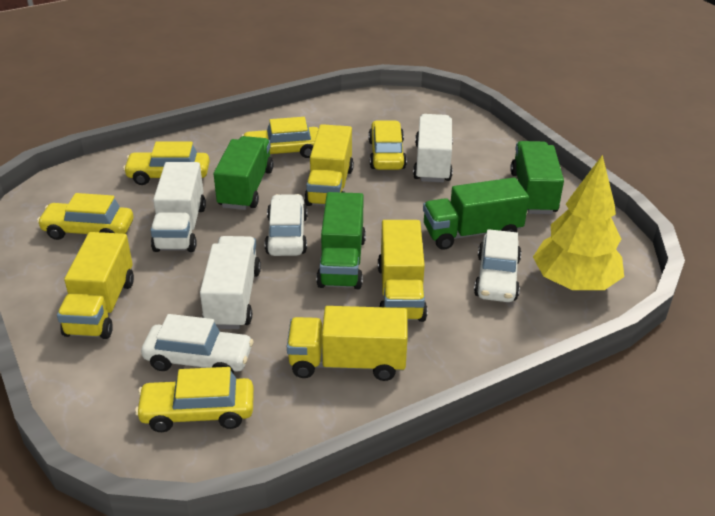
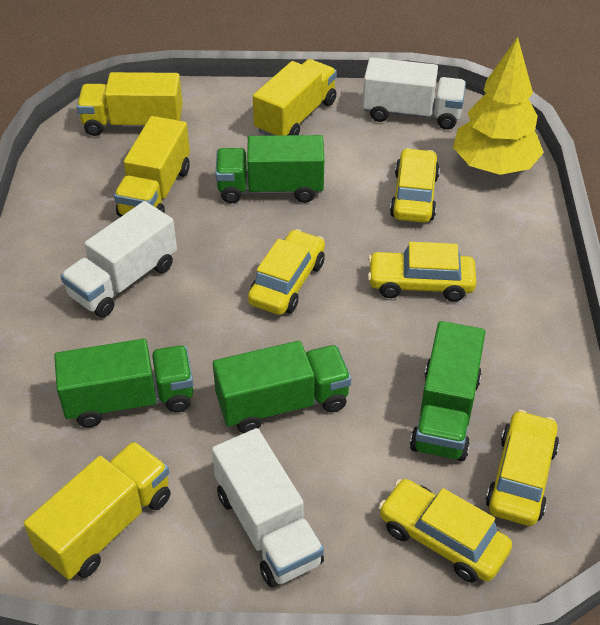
white car: 3 -> 0

